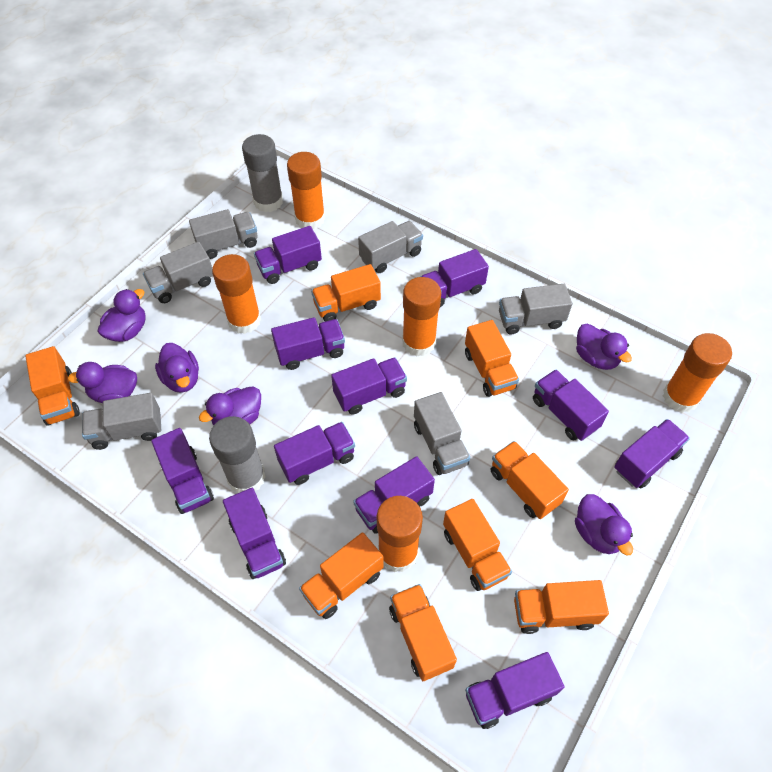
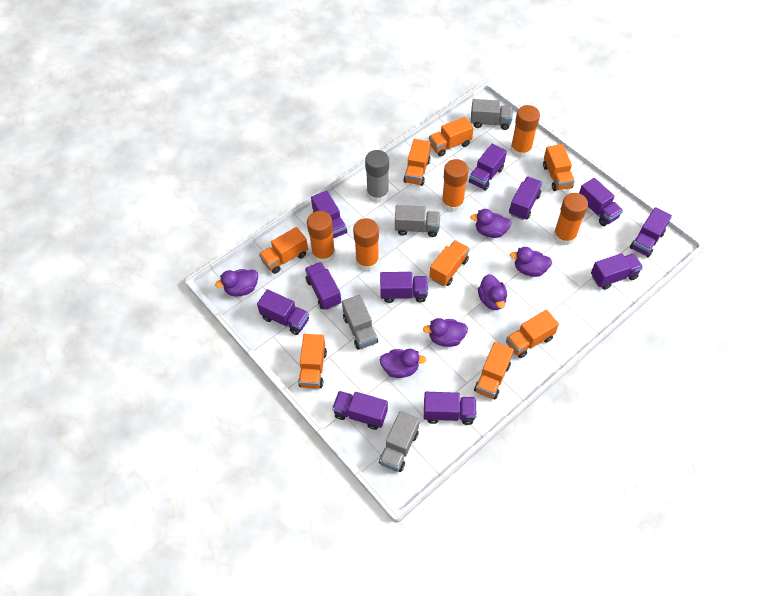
grey glue stick: 2 -> 1
grey truck: 6 -> 4

